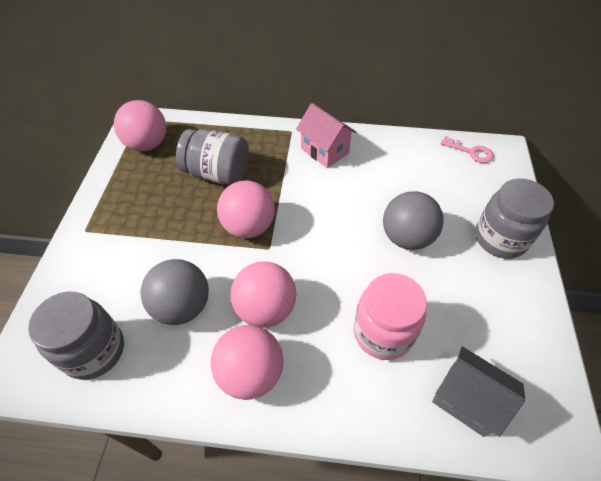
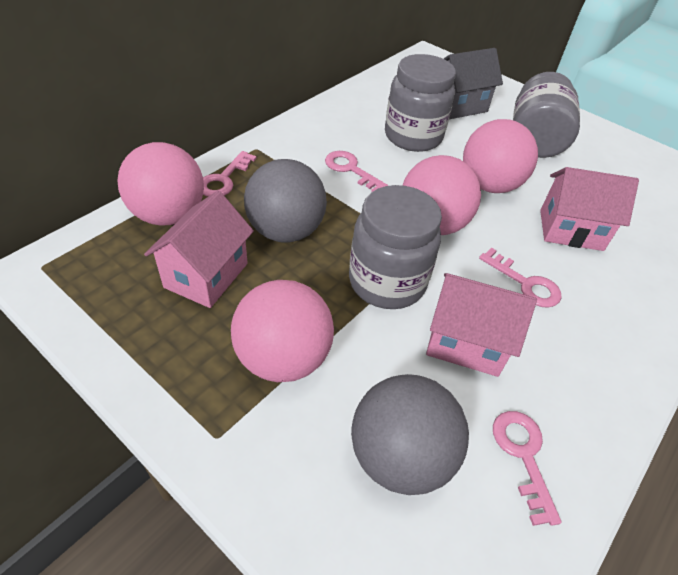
pink house: 1 -> 3
pink jar: 1 -> 0
pink key: 1 -> 4

